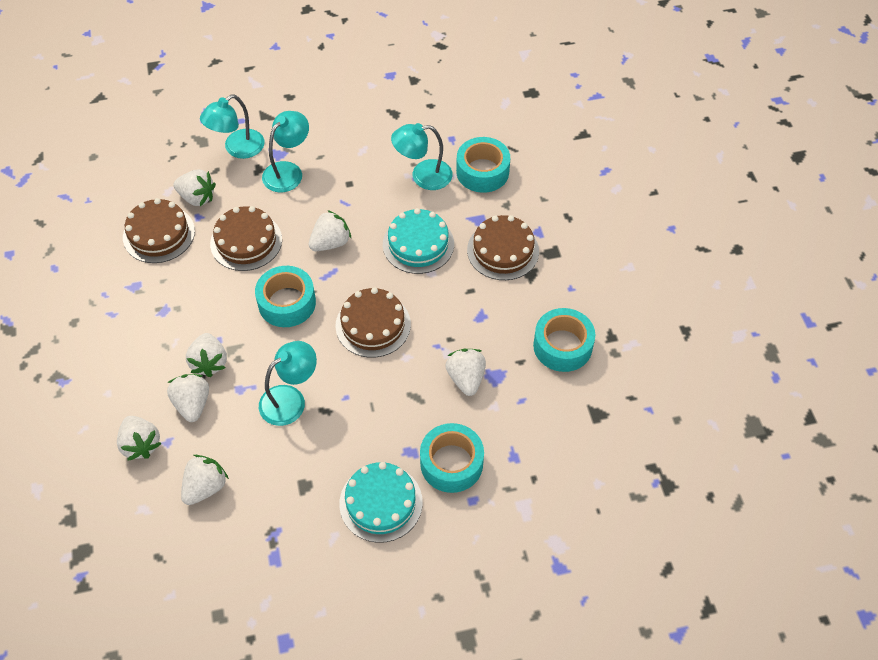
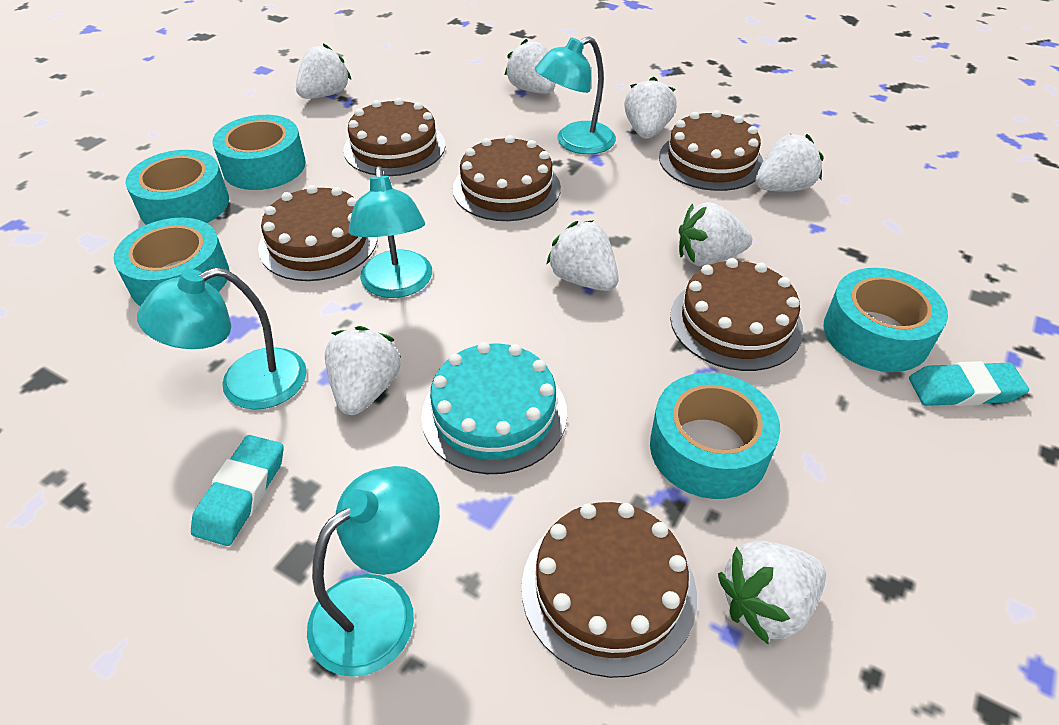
brown cake: 4 -> 6
turquoise cake: 2 -> 1
turquoise eraser: 0 -> 2
turquoise tape: 4 -> 5
white strawberry: 7 -> 8

